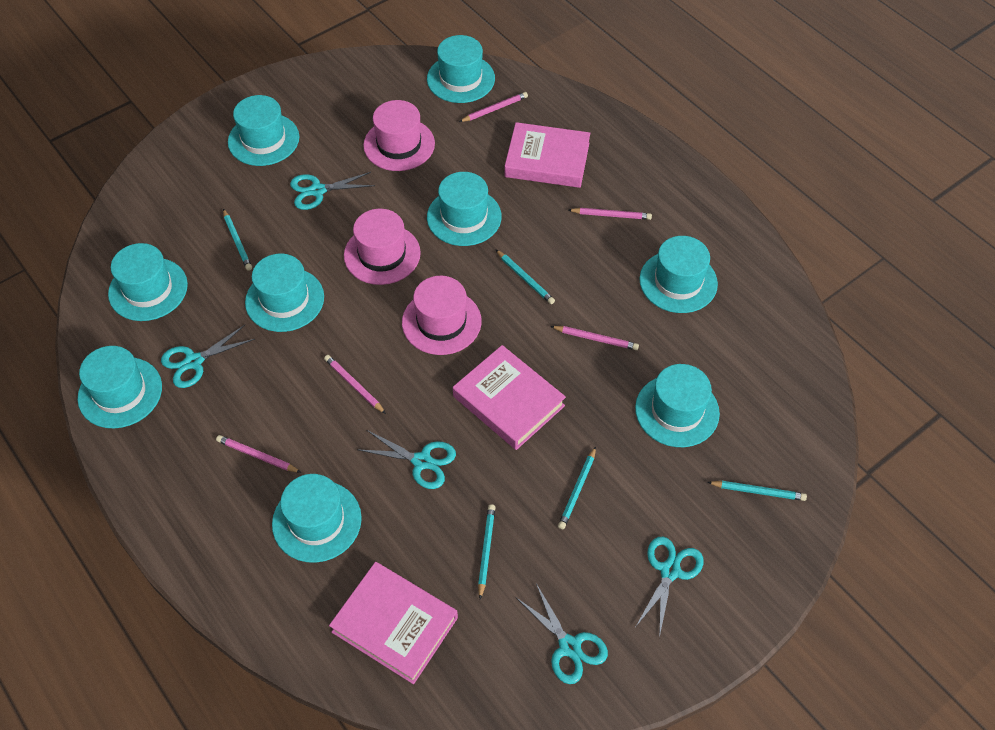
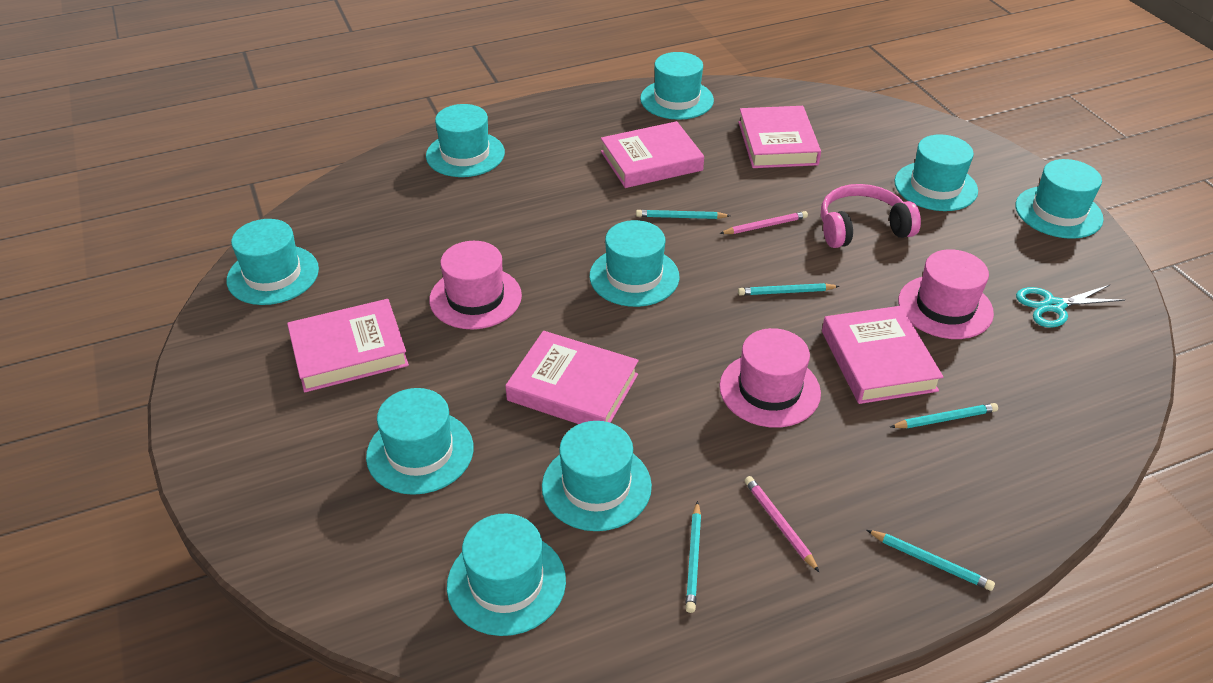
pink book: 3 -> 5
pink headphones: 0 -> 1
pink pencil: 5 -> 2
turquoise scissors: 5 -> 1

